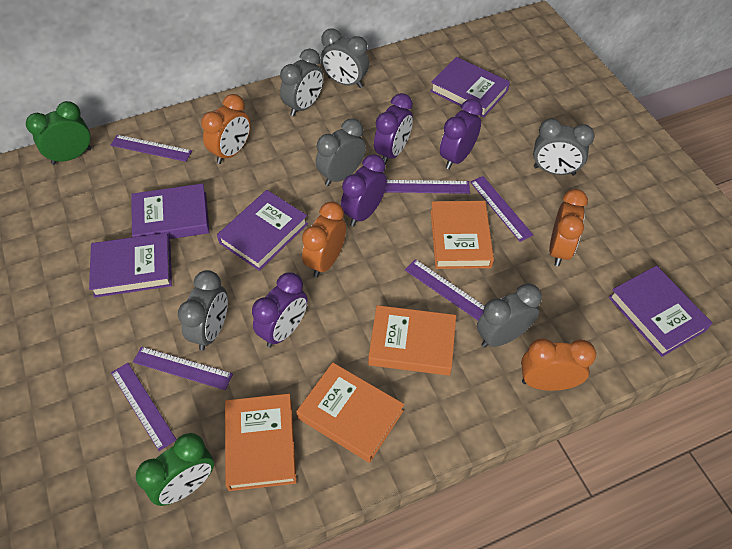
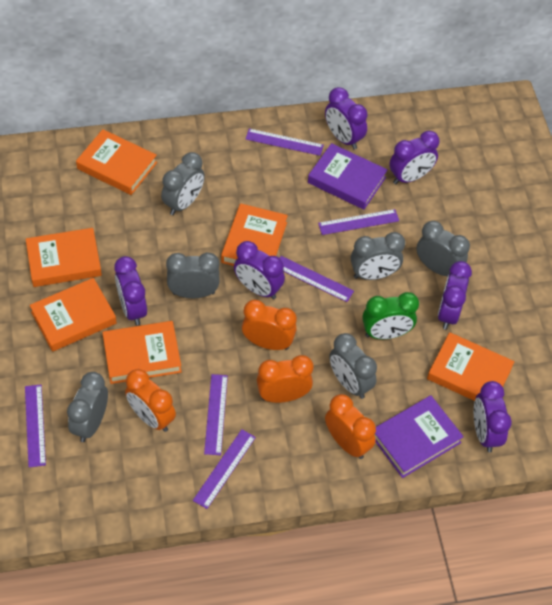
green clock: 2 -> 1
orange book: 4 -> 6
purple book: 5 -> 2
purple clock: 4 -> 6

